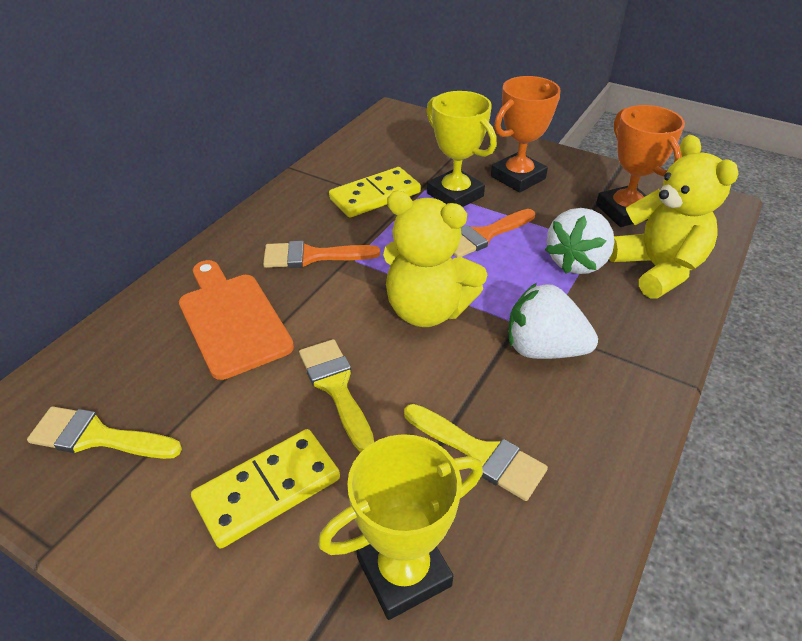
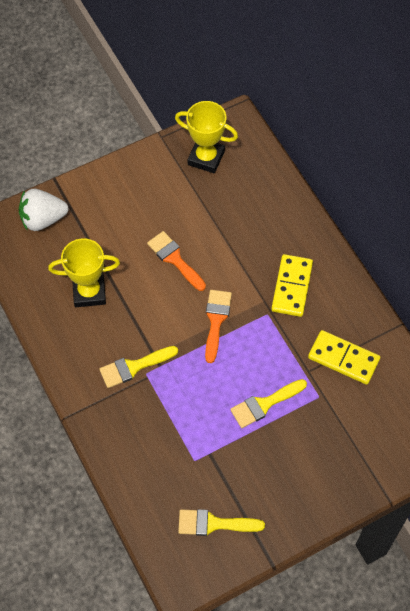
orange cutting board: 1 -> 0
orange trophy: 2 -> 0
white strawberry: 2 -> 1
yellow teddy bear: 2 -> 0

